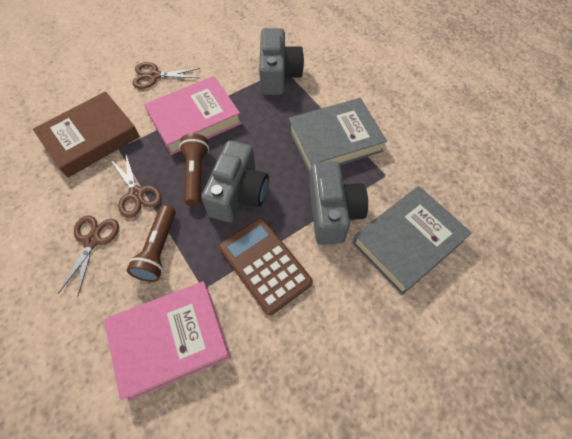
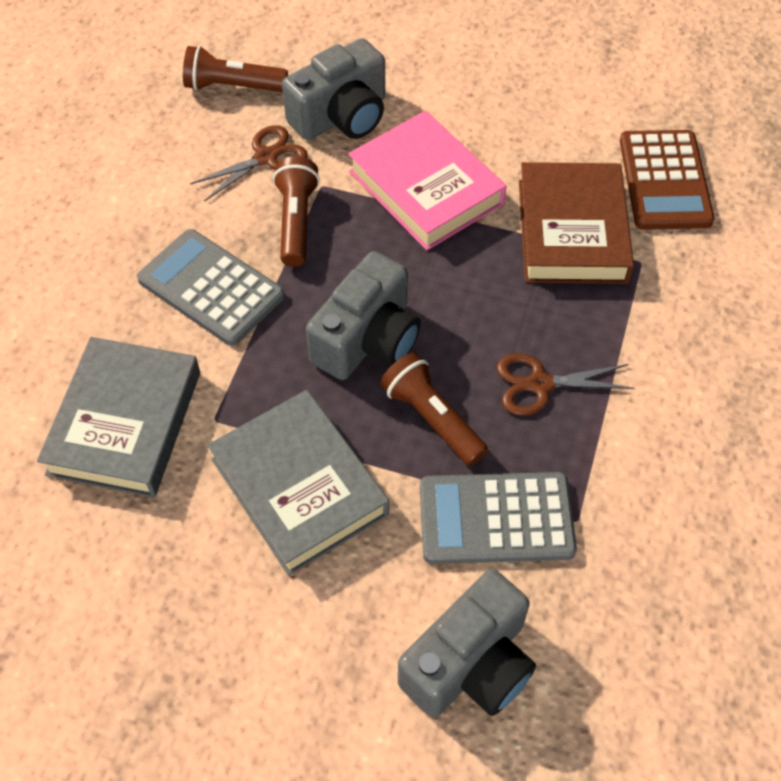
brown flashlight: 2 -> 3
brown scissors: 3 -> 2
grey calculator: 0 -> 2
pink book: 2 -> 1

